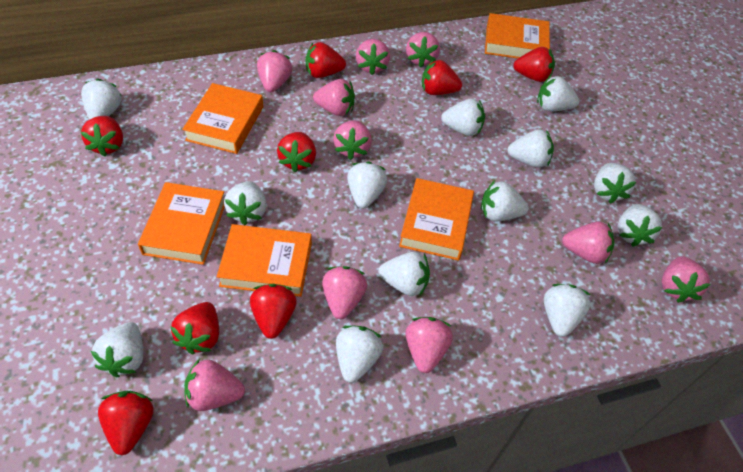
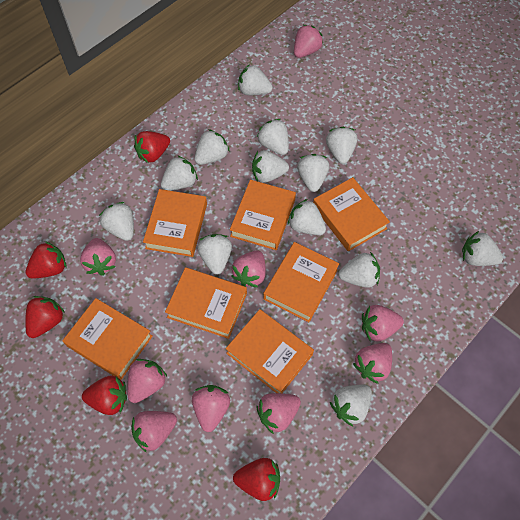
orange book: 5 -> 7
pink strawberry: 10 -> 9
red strawberry: 8 -> 5

